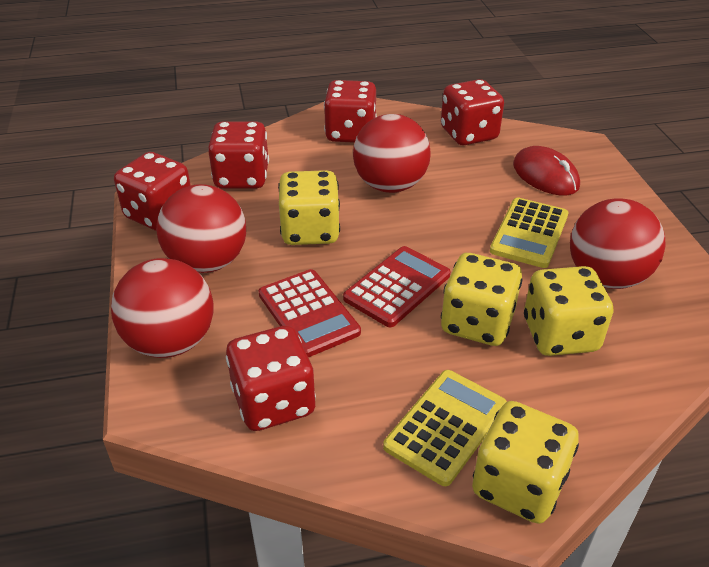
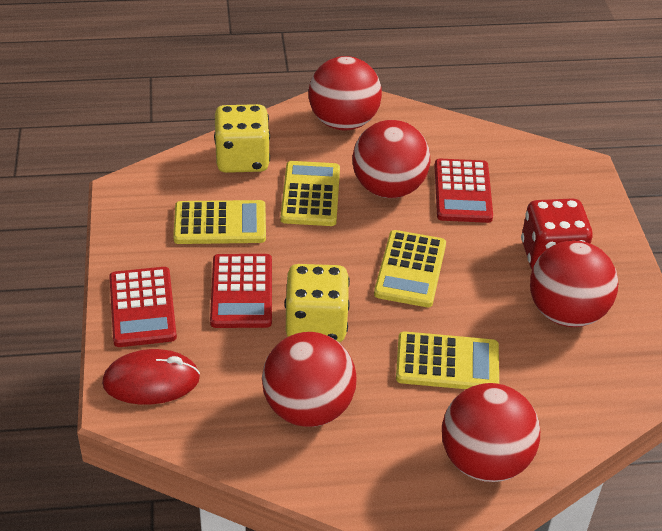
red ball: 4 -> 5
red calculator: 2 -> 3
red dice: 5 -> 1
yellow calculator: 2 -> 4
yellow dice: 4 -> 2

